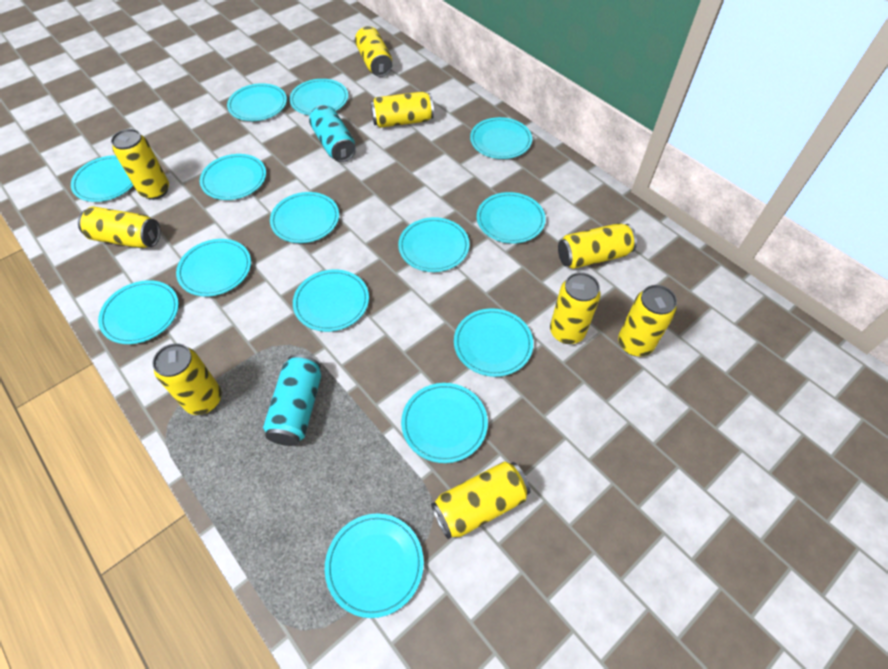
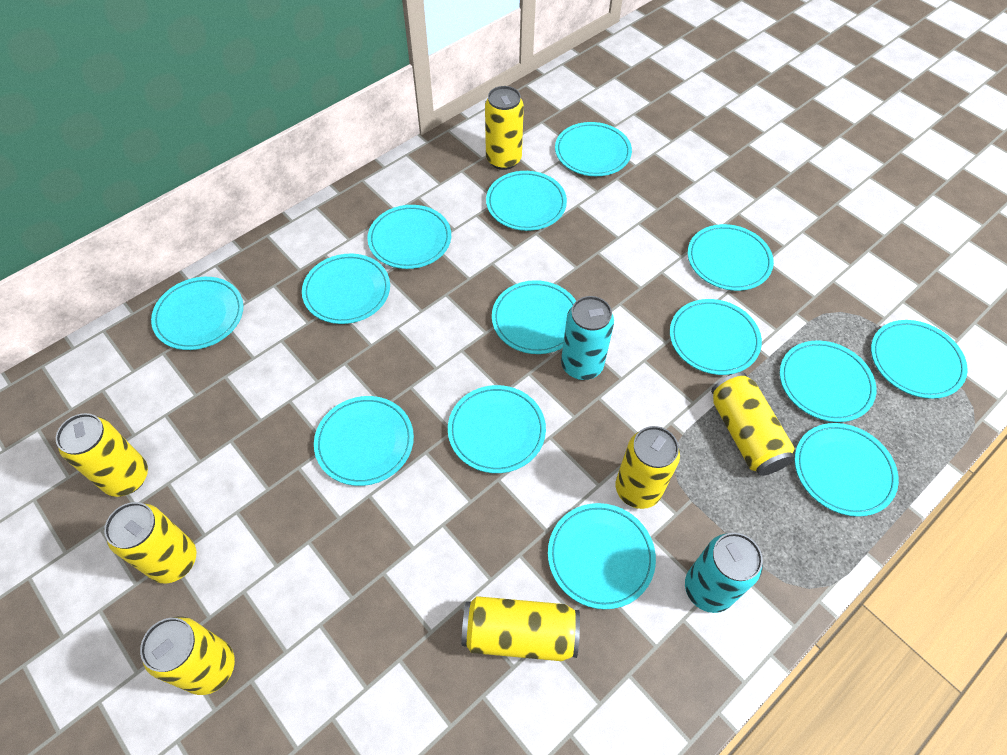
yellow can: 9 -> 7

